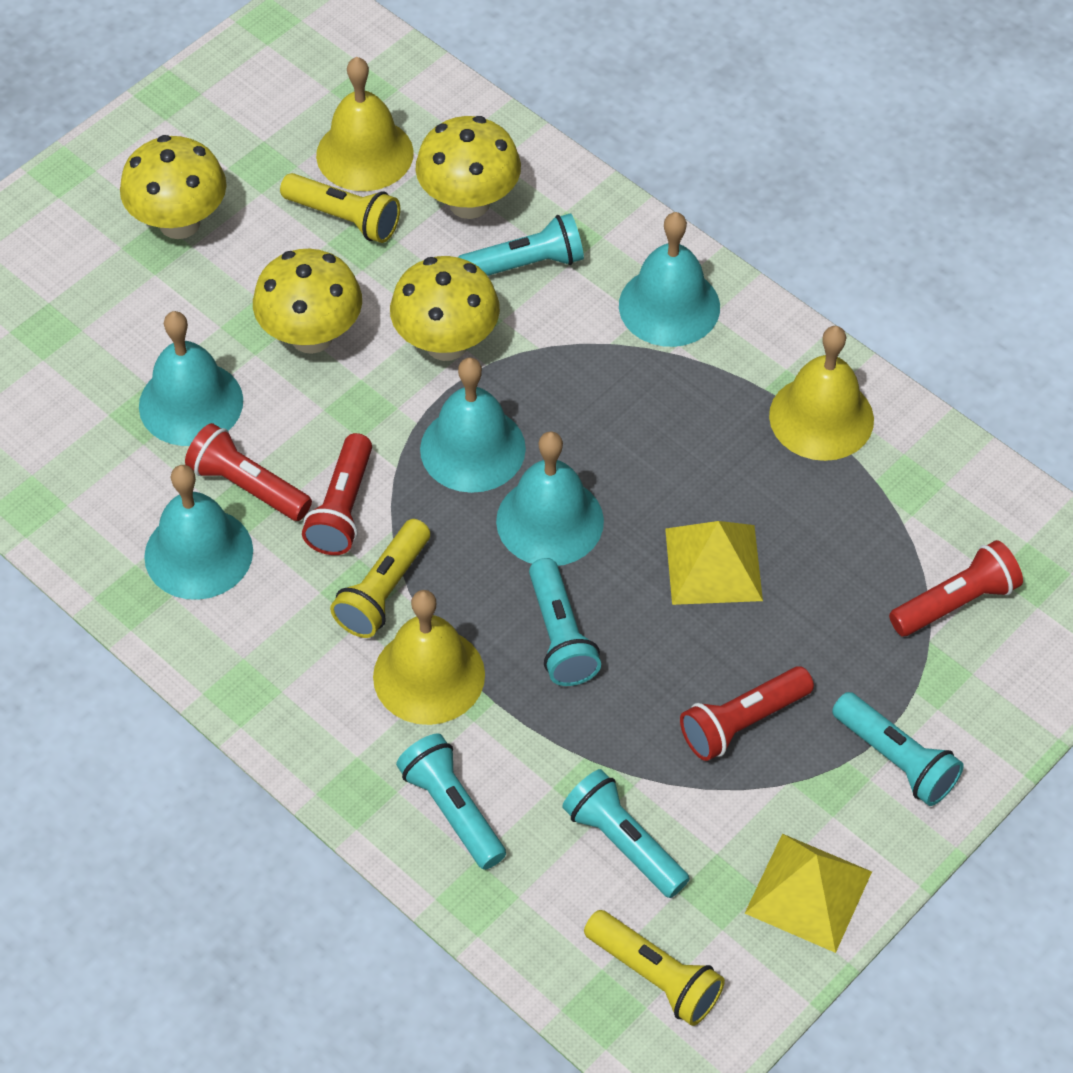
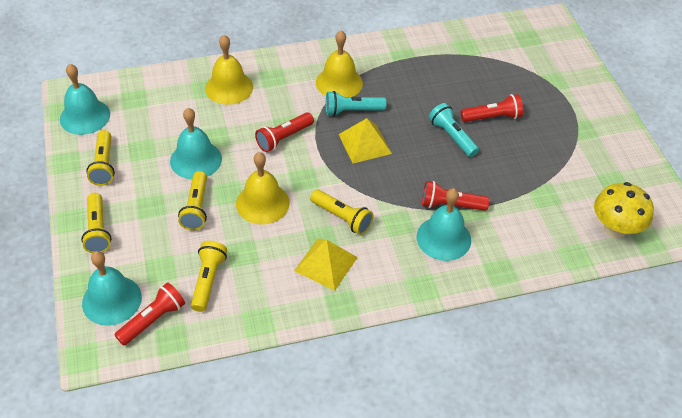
turquoise bell: 5 -> 4
turquoise flashlight: 5 -> 2
yellow flashlight: 3 -> 5
yellow mushroom: 4 -> 1

